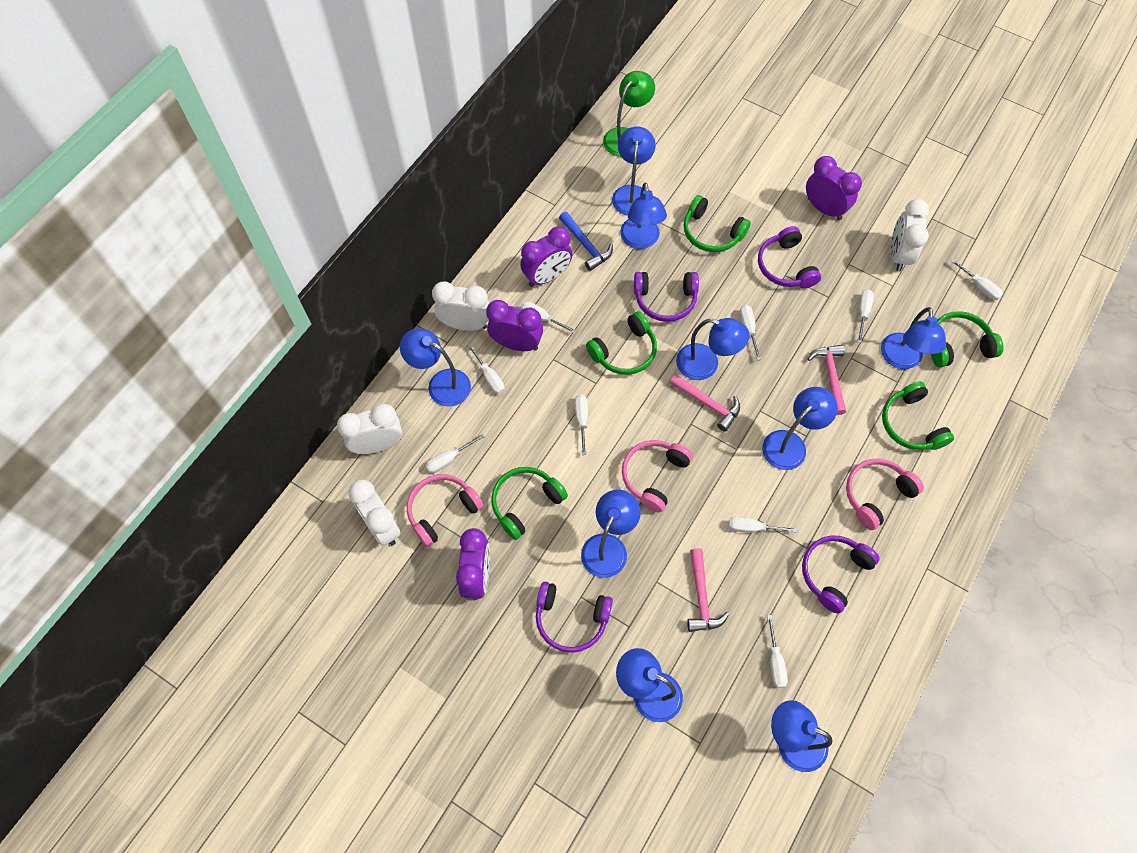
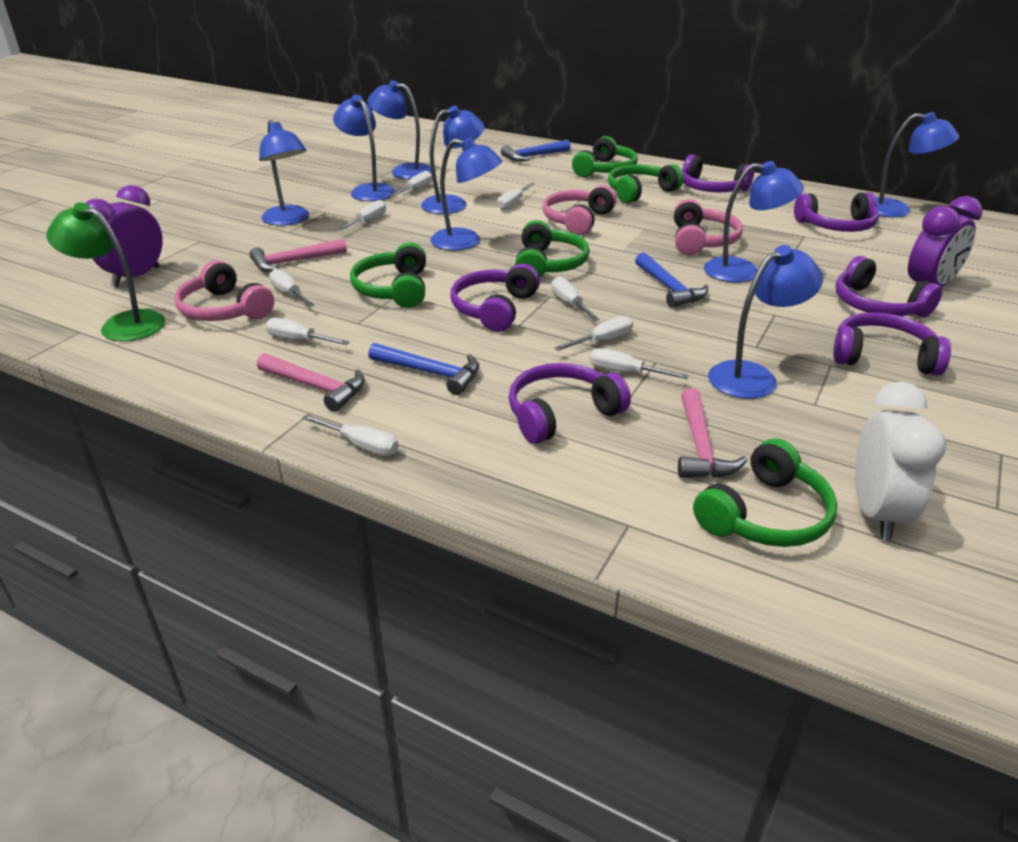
blue hammer: 1 -> 3
blue lamp: 9 -> 8
purple clock: 4 -> 2
purple headphones: 4 -> 6
white clock: 4 -> 1

